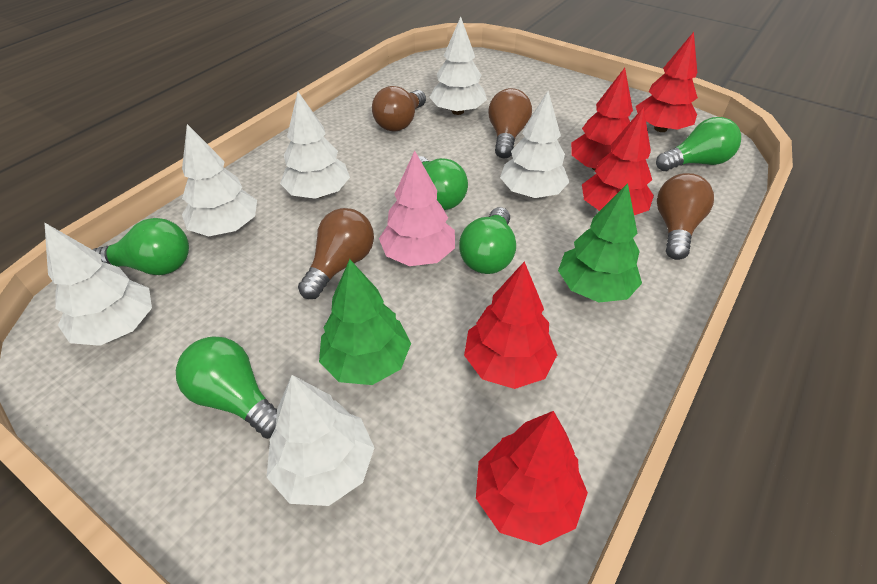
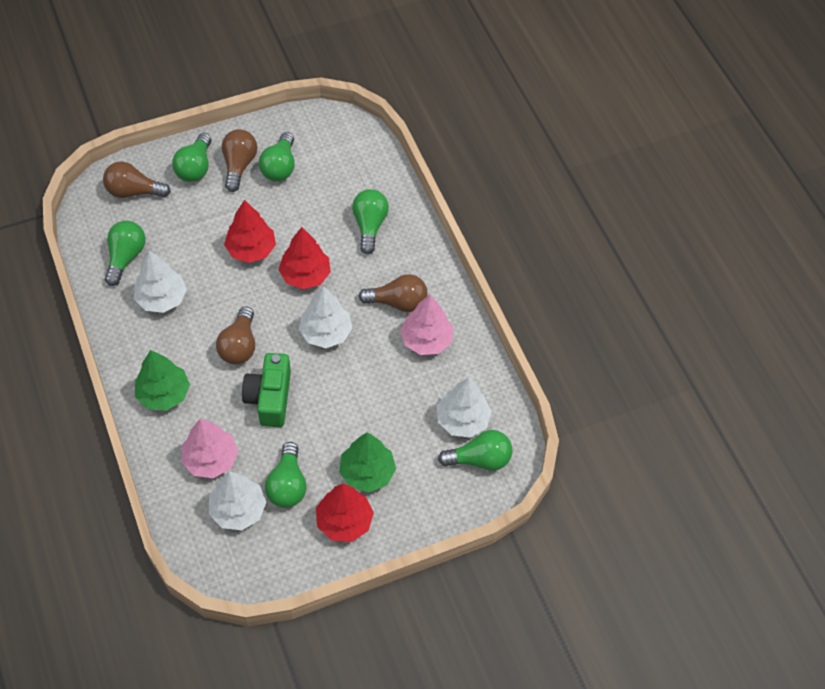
green camera: 0 -> 1
green light bulb: 5 -> 6
pink tree: 1 -> 2
red tree: 5 -> 3
white tree: 6 -> 4

